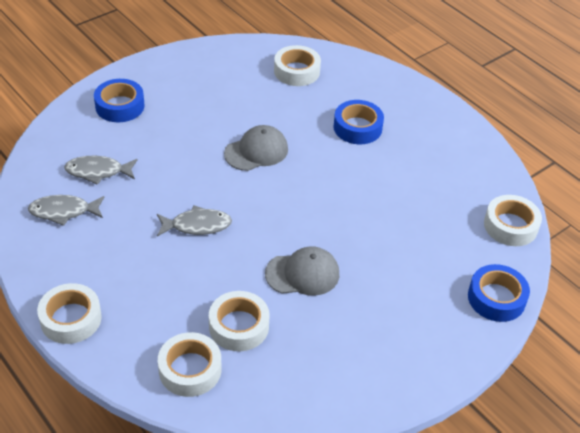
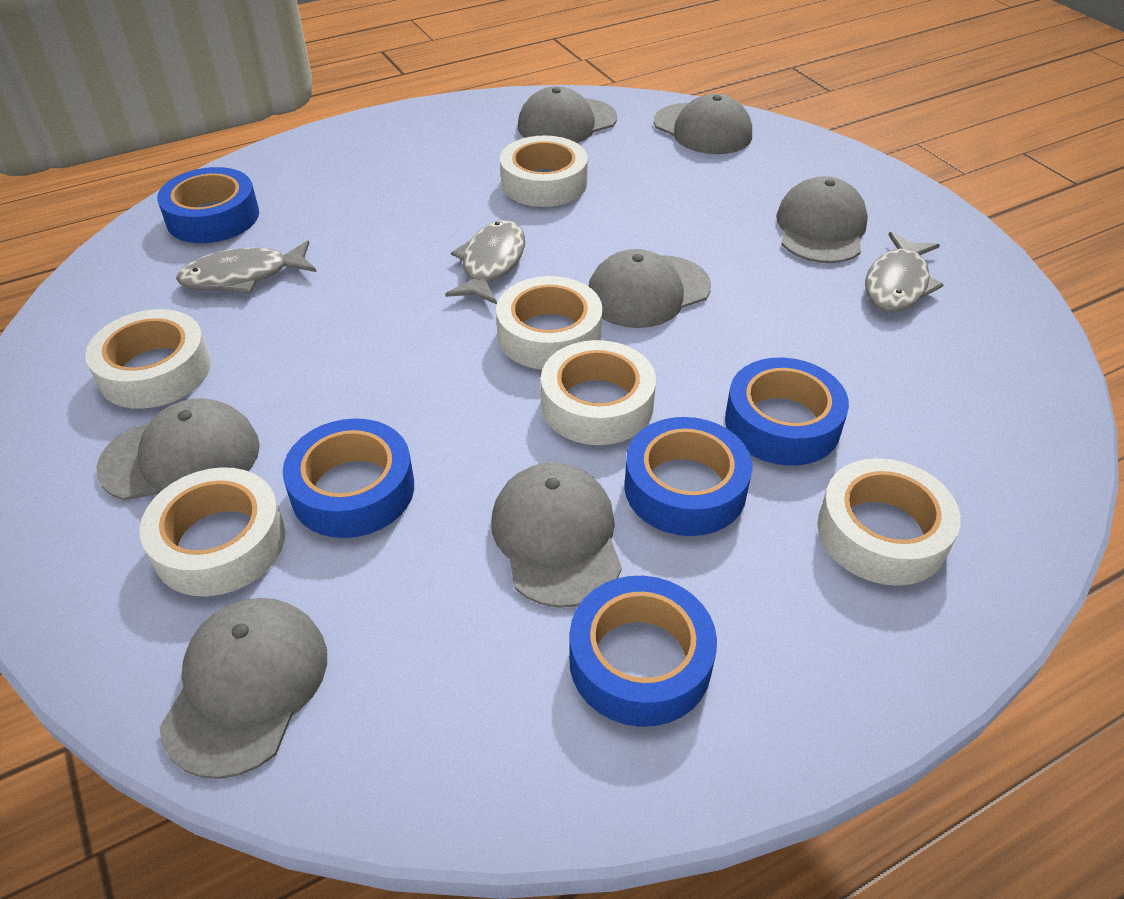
blue tape: 3 -> 5
grey cap: 2 -> 7
white tape: 5 -> 6

